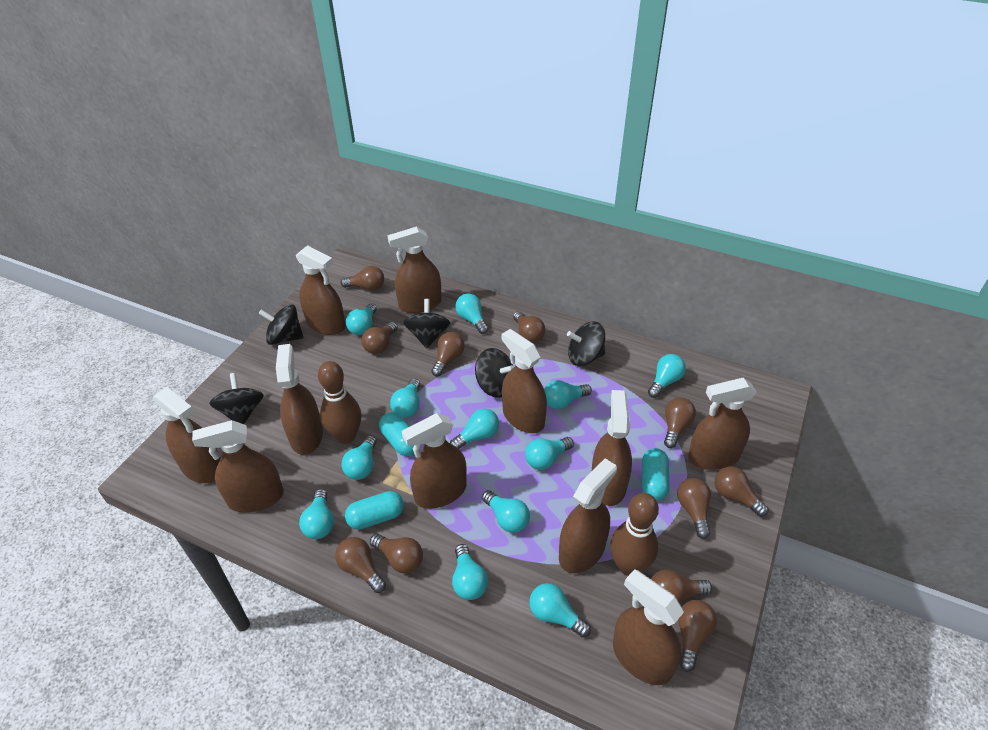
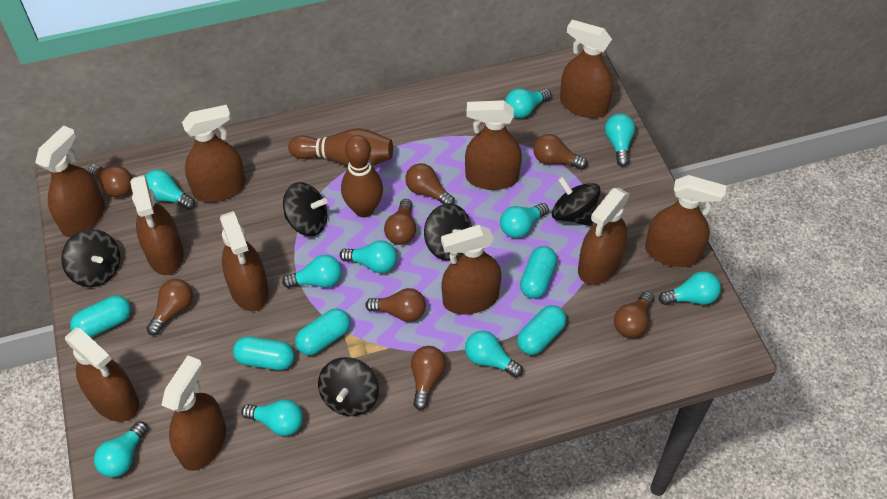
brown light bulb: 11 -> 8
turquoise capsule: 3 -> 5
turquoise light bulb: 12 -> 10

